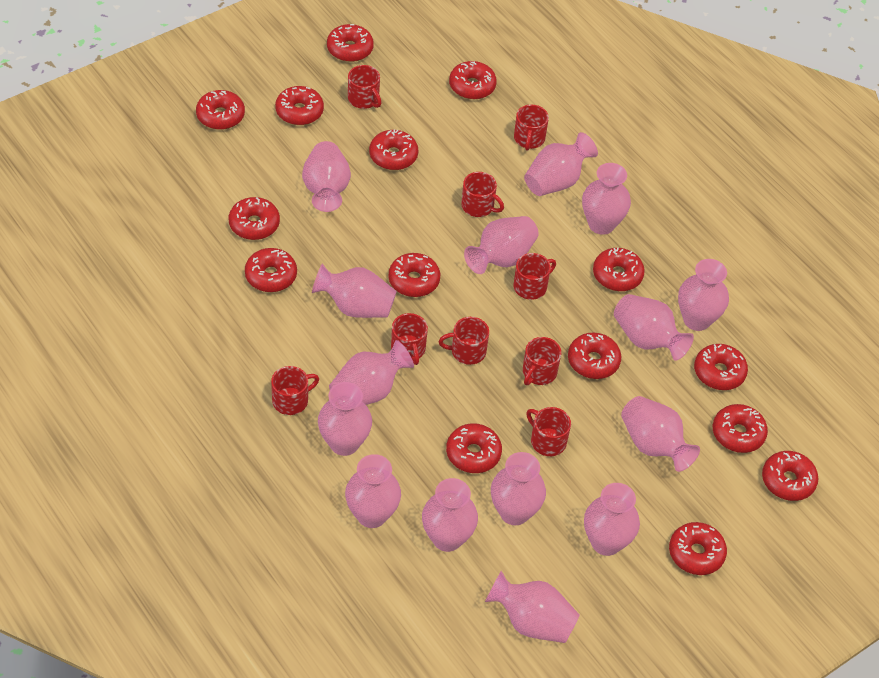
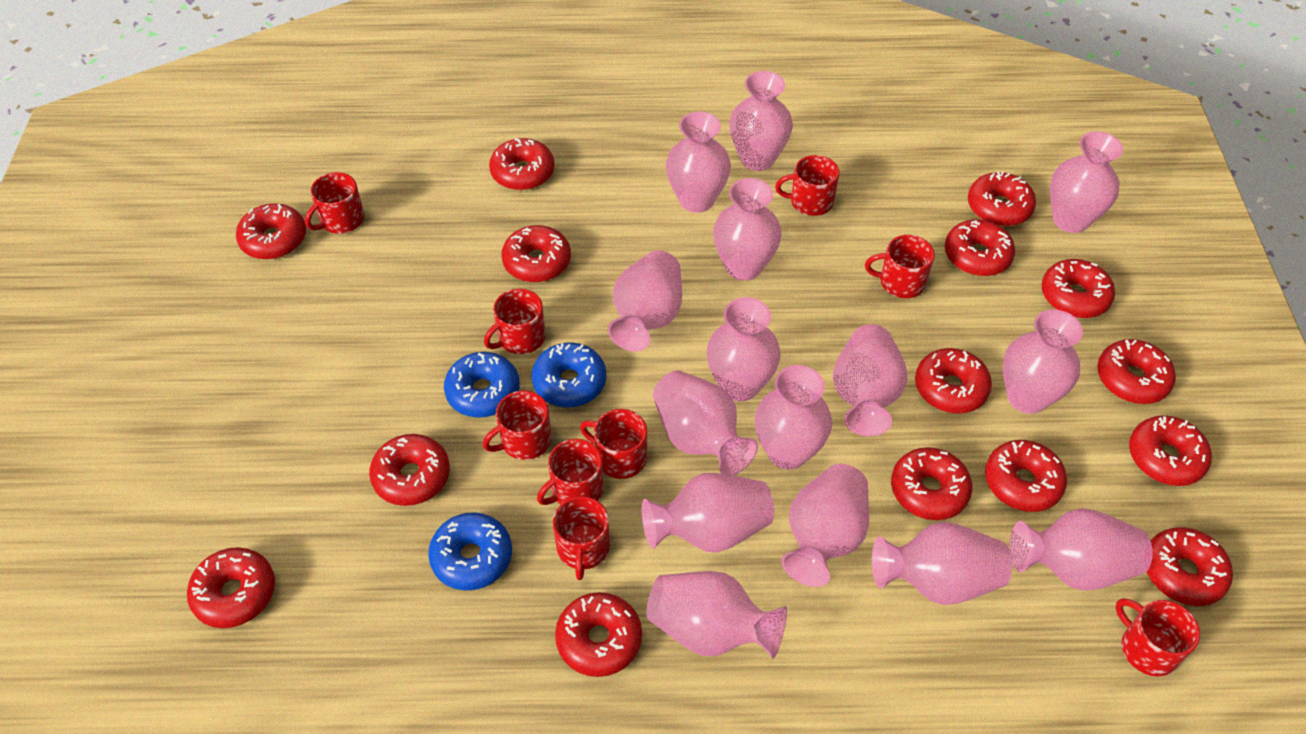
blue donut: 0 -> 3

